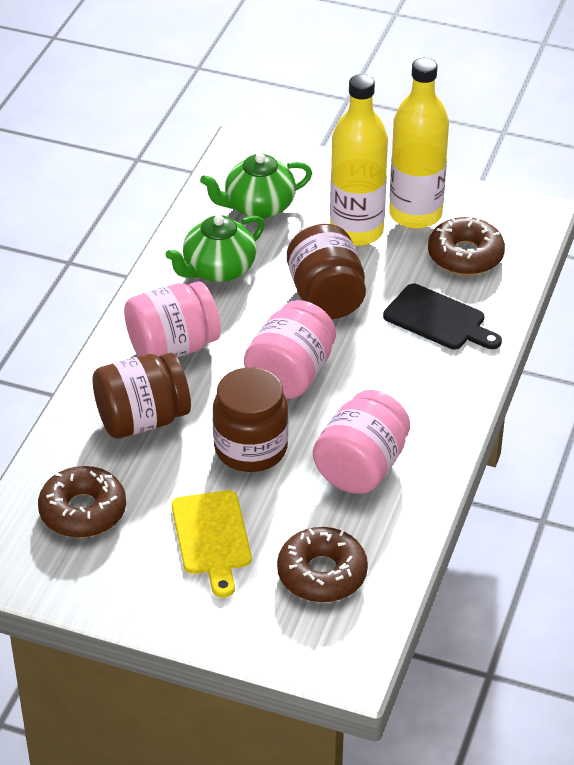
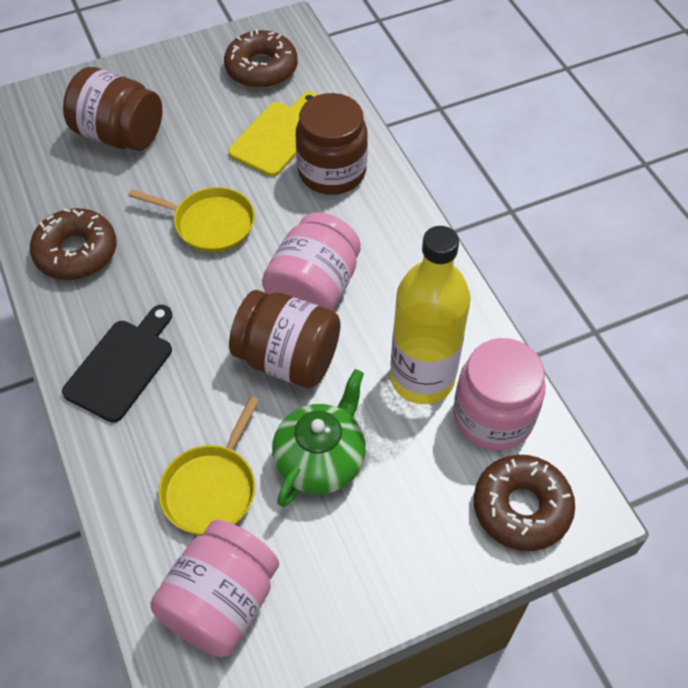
green teapot: 2 -> 1
yellow bottle: 2 -> 1
yellow pan: 0 -> 2

